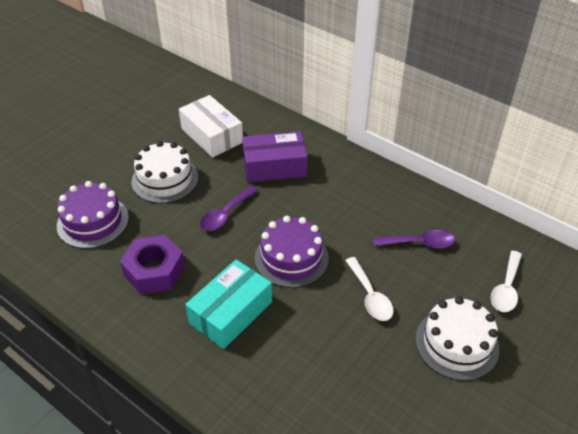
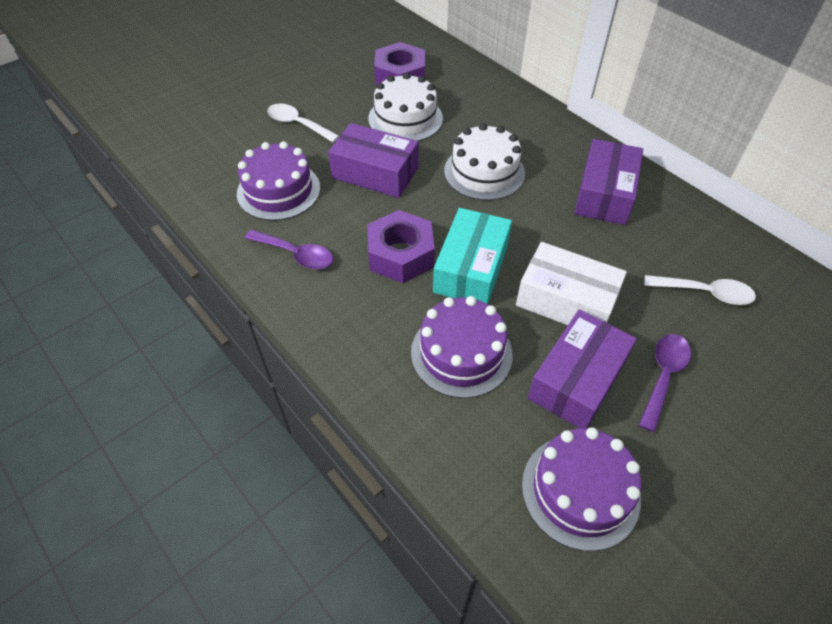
purple box: 1 -> 3
purple cake: 2 -> 3
purple nut: 1 -> 2

